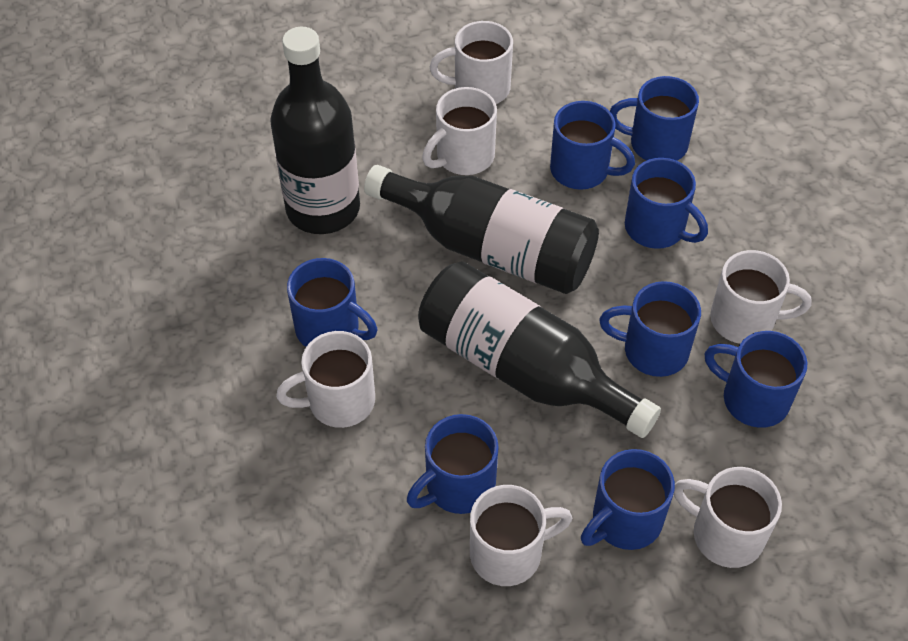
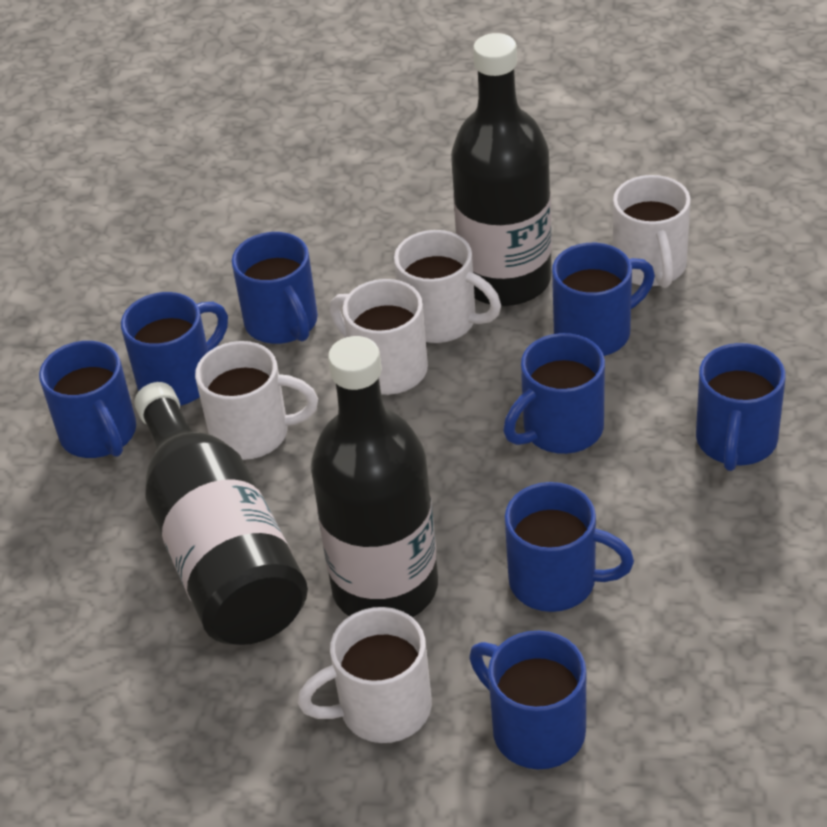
white mug: 6 -> 5

